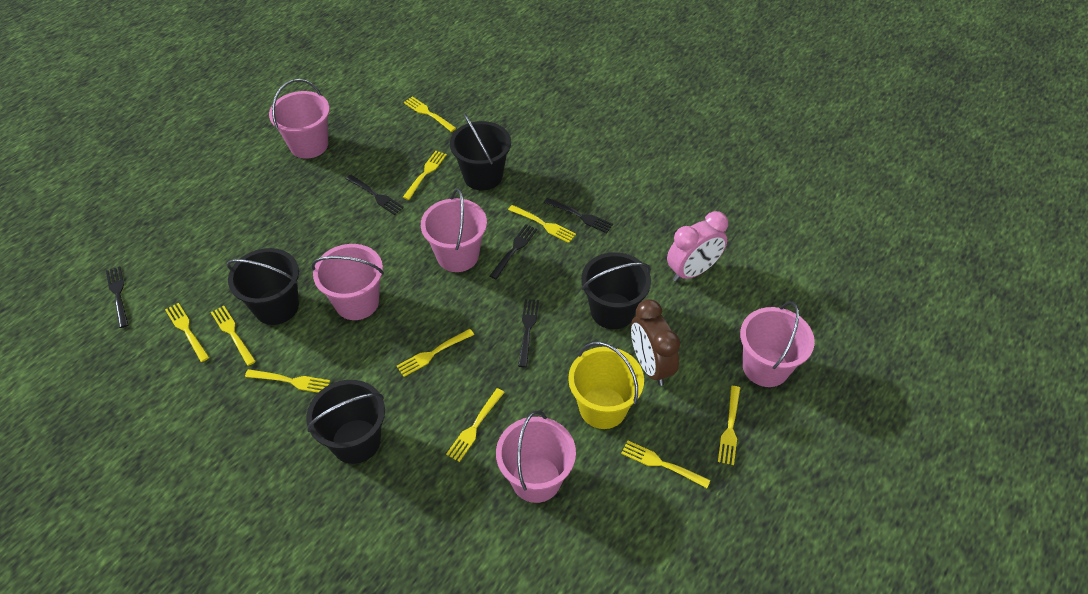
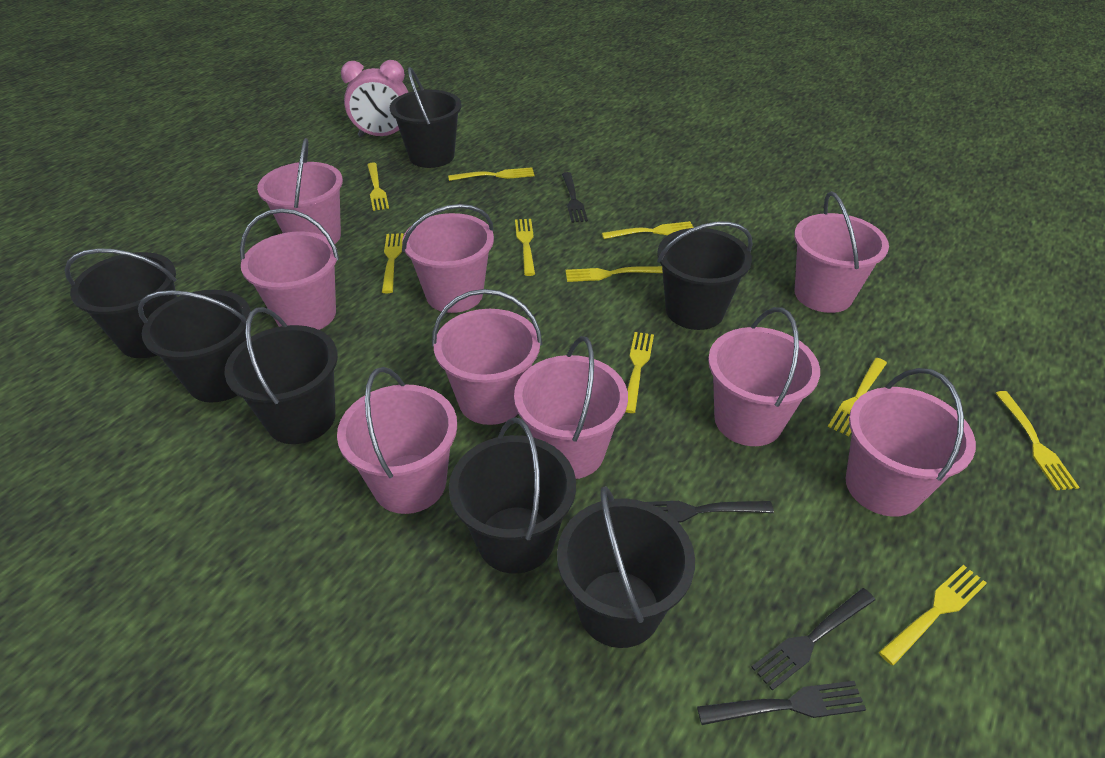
black bucket: 4 -> 7
black fork: 5 -> 4
brown clock: 1 -> 0
pink bucket: 5 -> 9
yellow bucket: 1 -> 0

